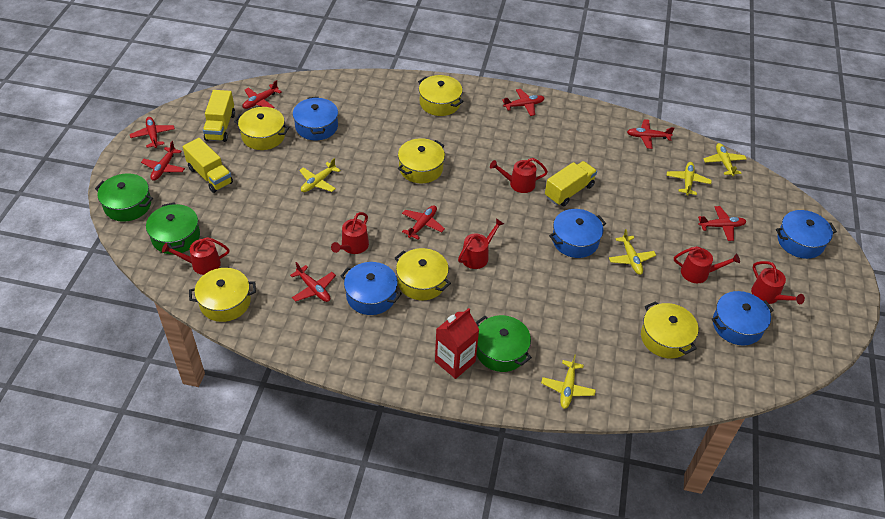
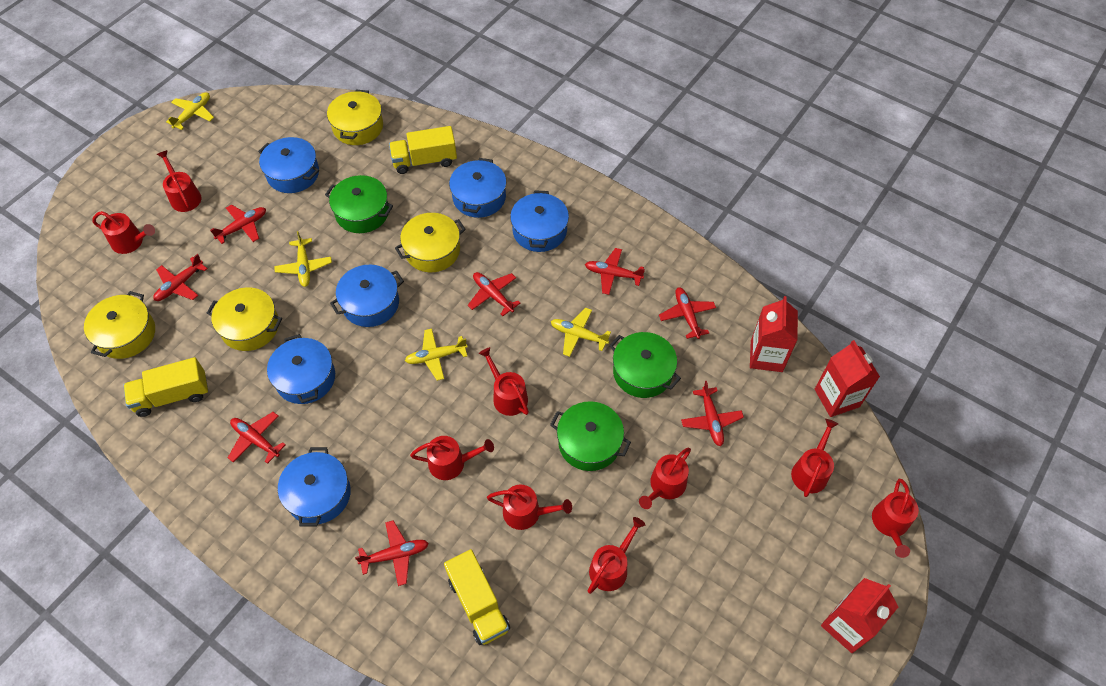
blue pot: 5 -> 6
red carton: 1 -> 3
red watering can: 6 -> 9
yellow plane: 5 -> 4
yellow pot: 6 -> 4

